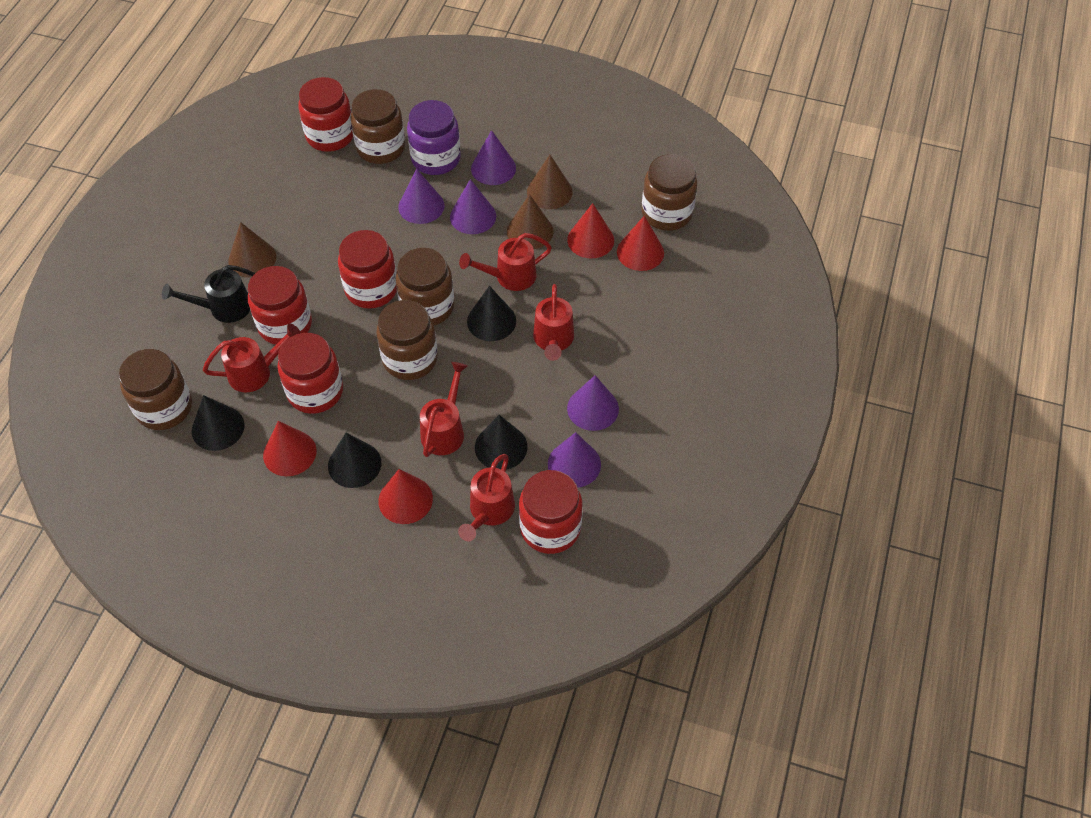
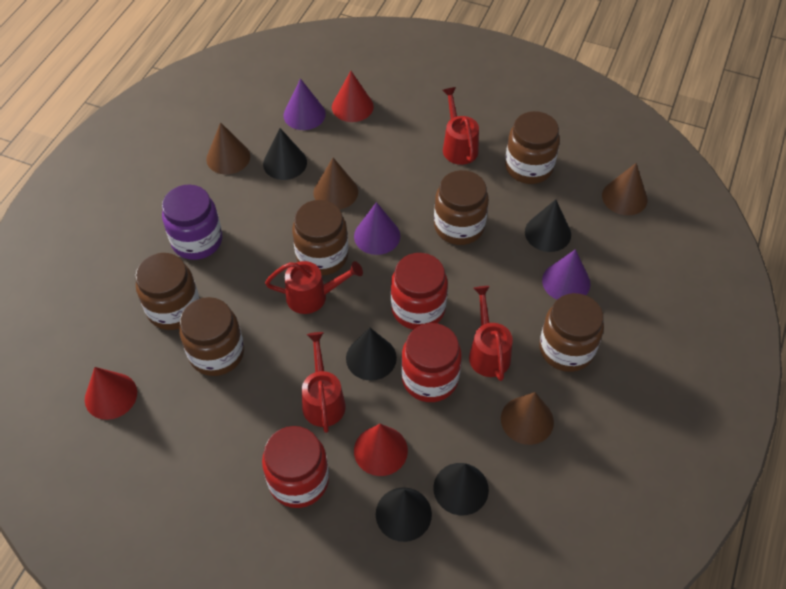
black cone: 4 -> 5
black watering can: 1 -> 0
brown cone: 3 -> 4
brown jar: 5 -> 6
purple cone: 5 -> 3
red cone: 4 -> 3
red jar: 5 -> 3
red watering can: 5 -> 4

